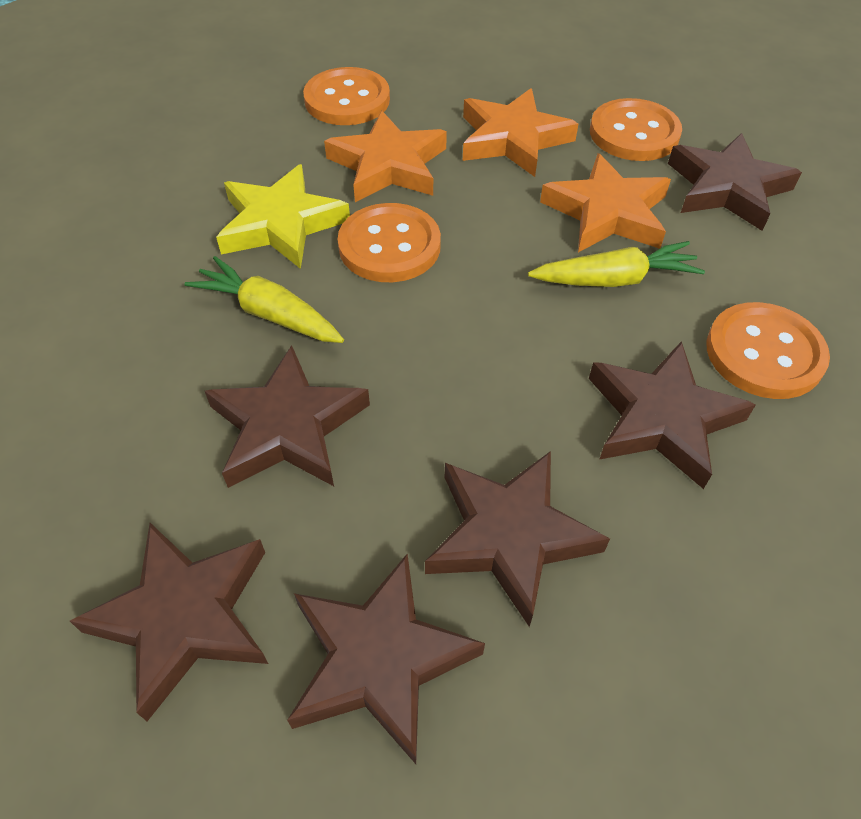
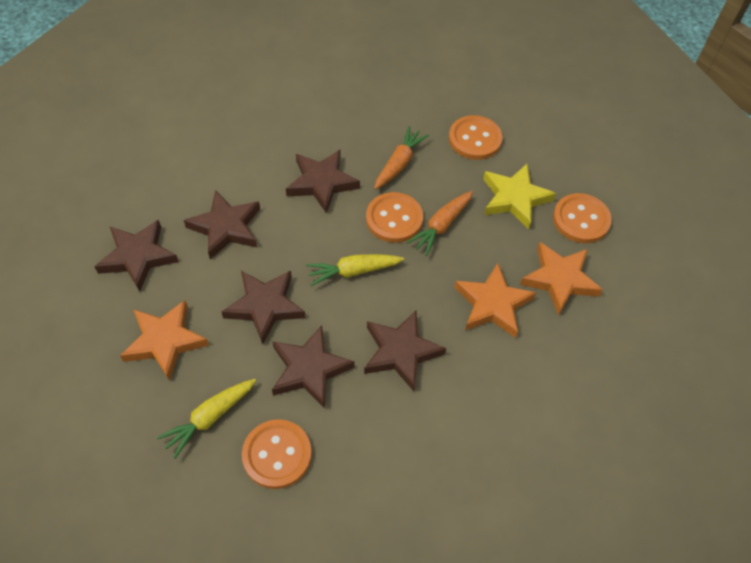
orange carrot: 0 -> 2

